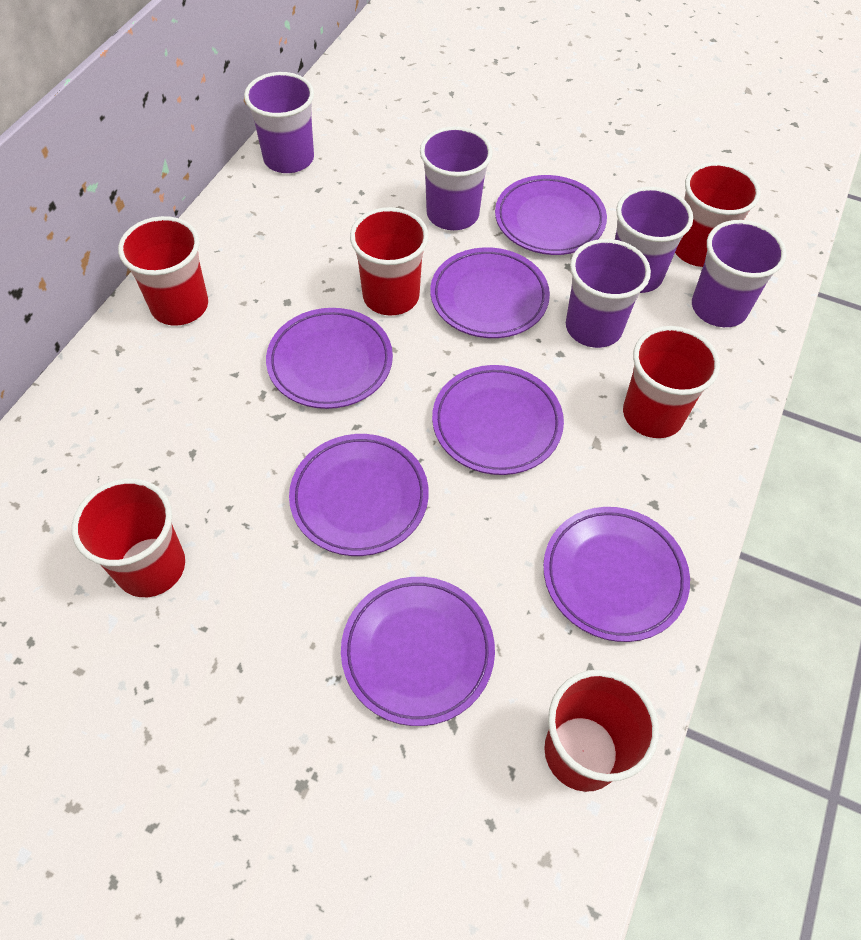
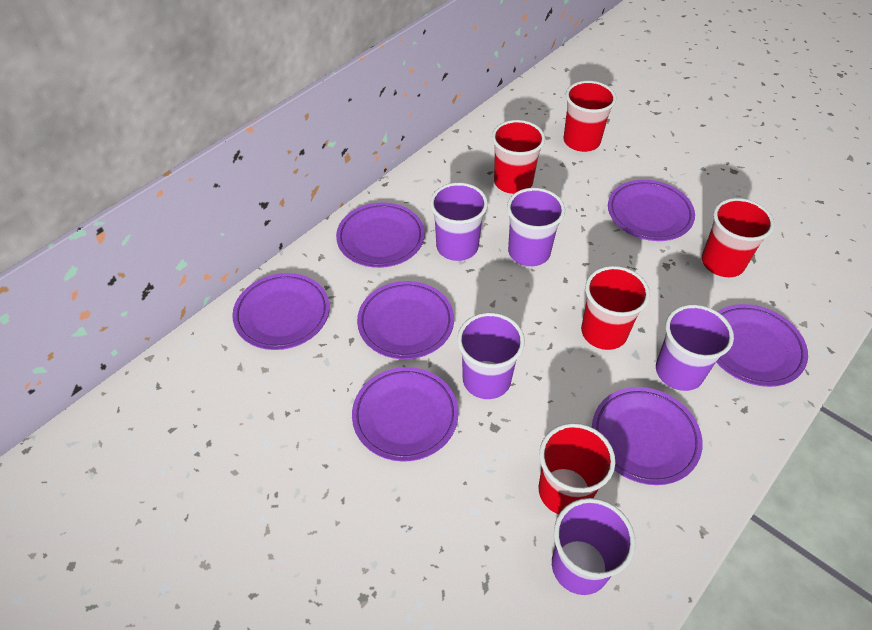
red cup: 6 -> 5

